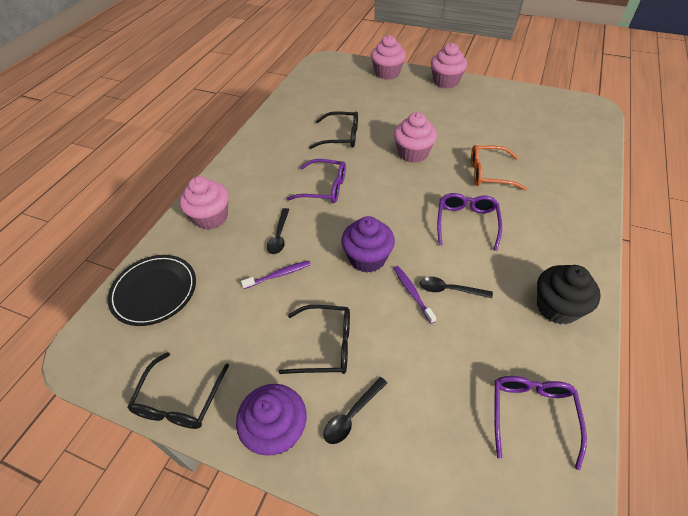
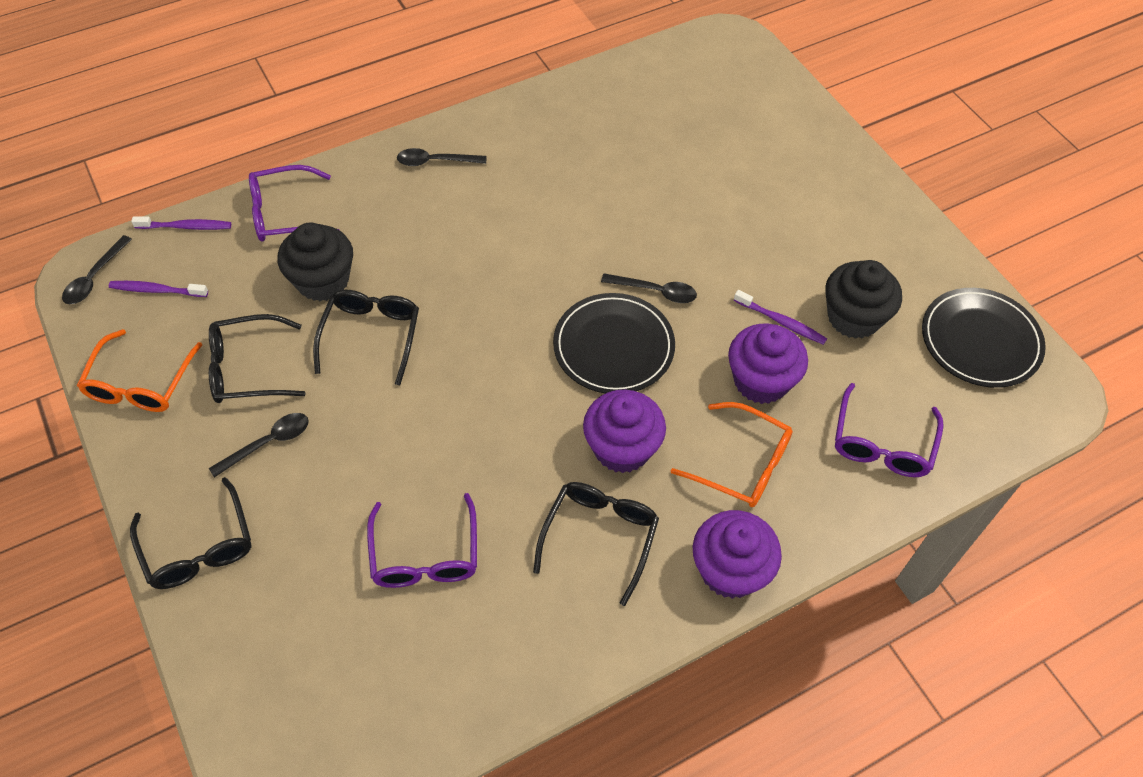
black cupcake: 1 -> 2
black glasses: 3 -> 4
black plate: 1 -> 2
black spoon: 3 -> 4
orange glasses: 1 -> 2
pink cupcake: 4 -> 0
purple cupcake: 2 -> 3
purple toothbrush: 2 -> 3

